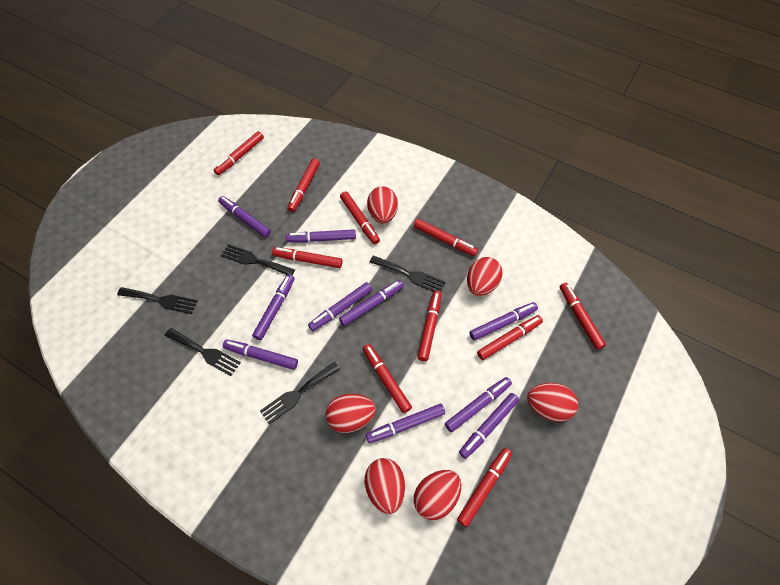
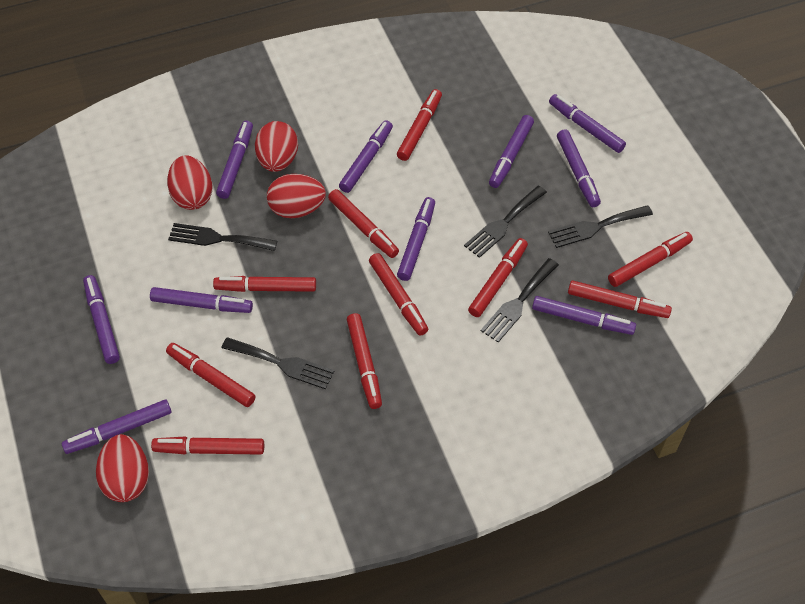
red egg: 6 -> 4

